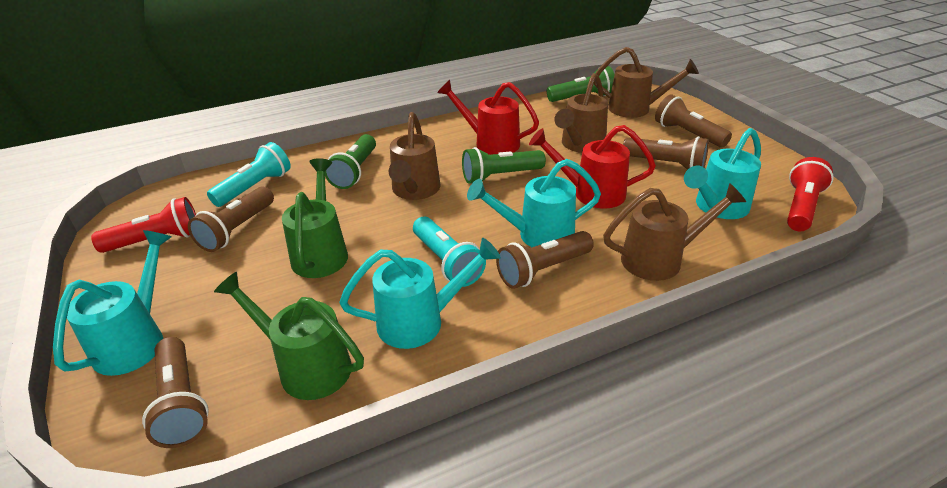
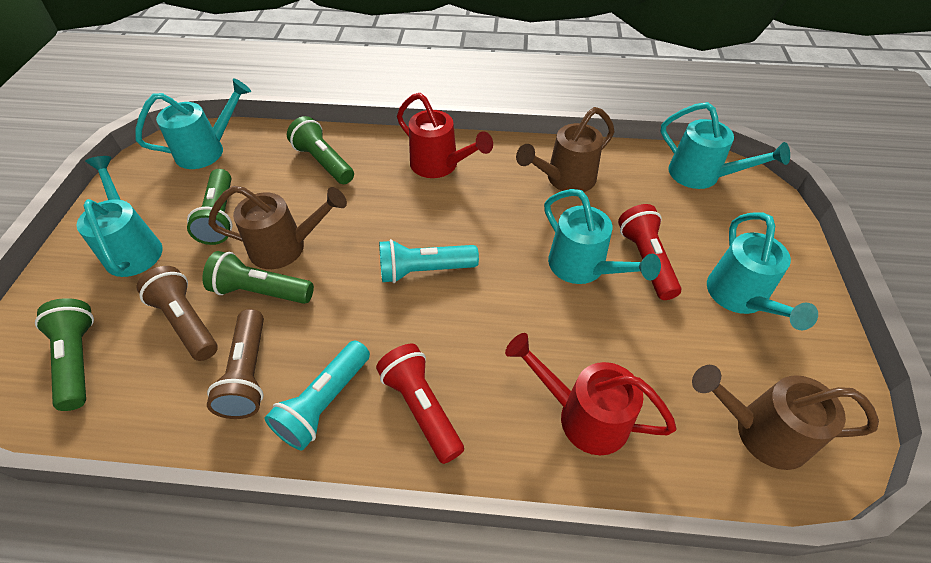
brown flashlight: 5 -> 2
brown watering can: 4 -> 3
green flashlight: 3 -> 4
green watering can: 2 -> 0
turquoise watering can: 4 -> 5

